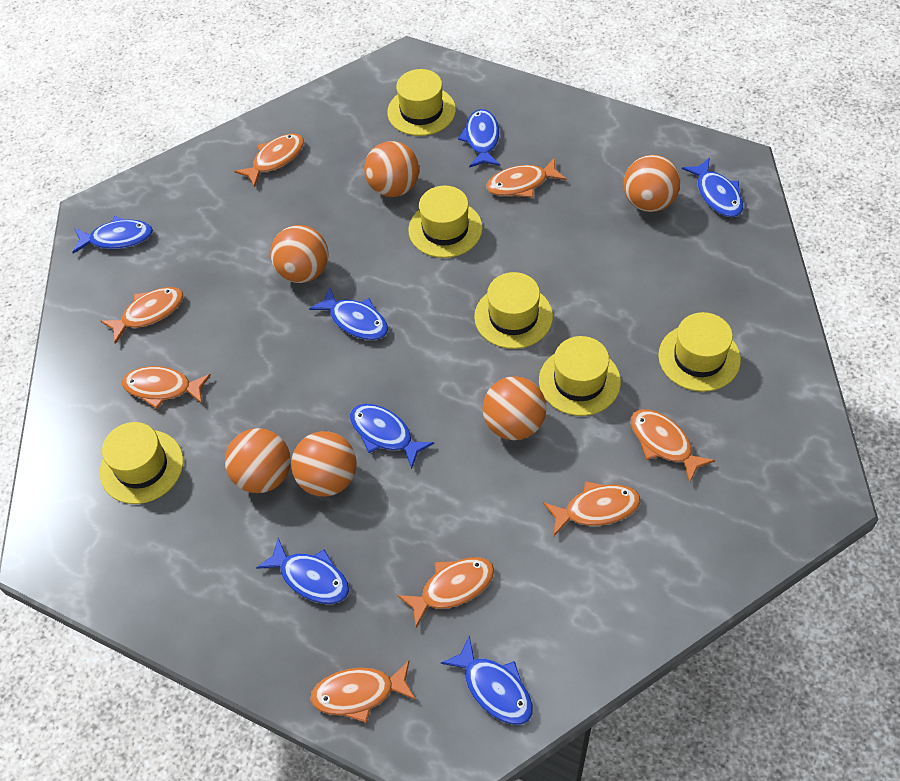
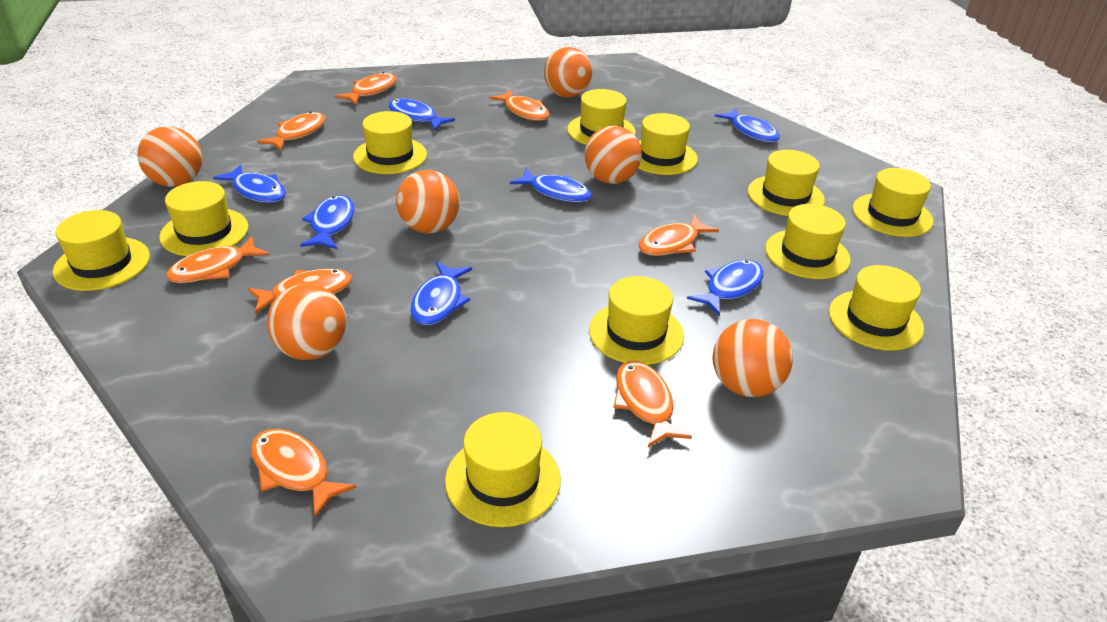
yellow hat: 6 -> 11

